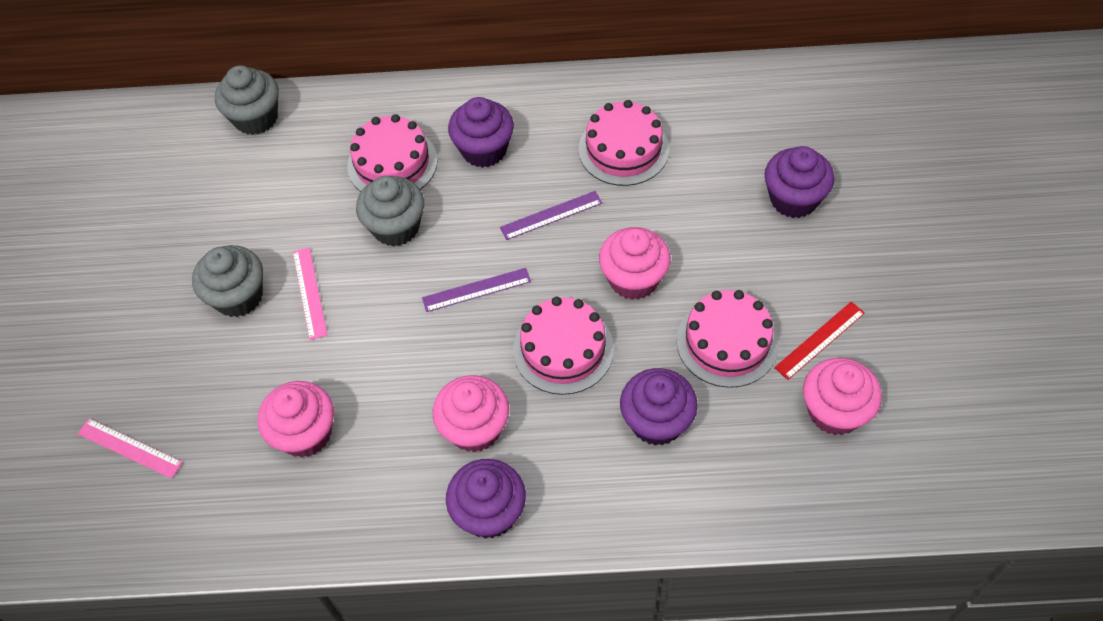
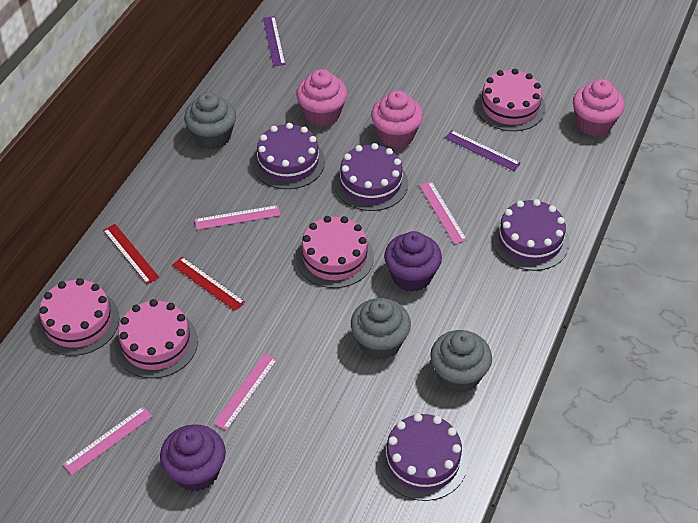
pink cupcake: 4 -> 3
pink ruler: 2 -> 4
purple cake: 0 -> 4
purple cupcake: 4 -> 2
red ruler: 1 -> 2

